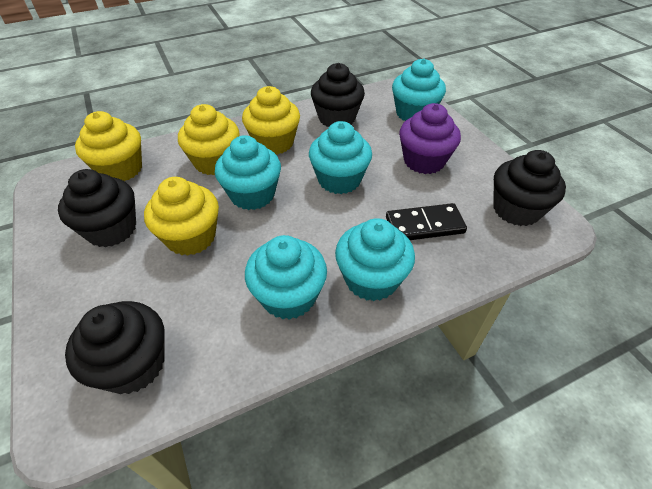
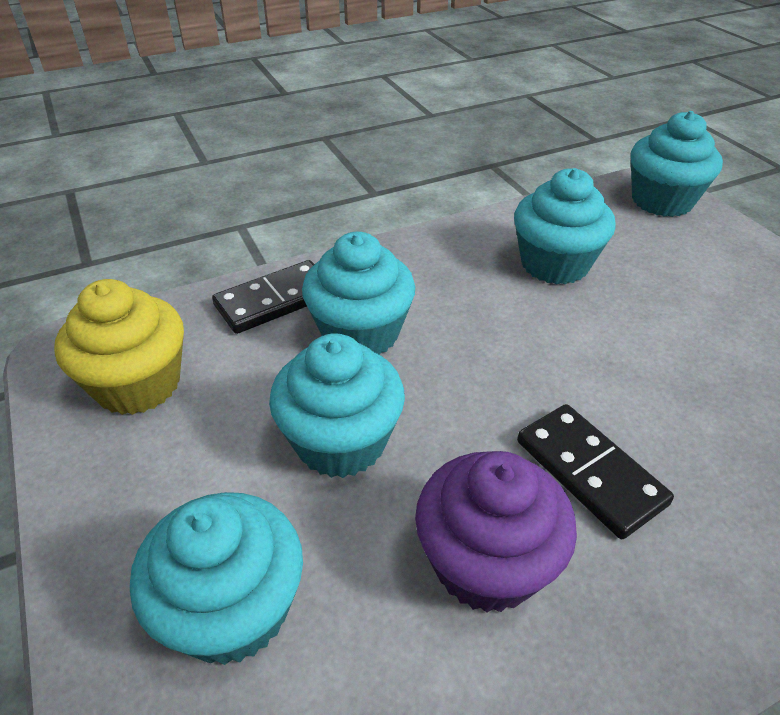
black cupcake: 4 -> 0
black domino: 1 -> 2
yellow cupcake: 4 -> 1

